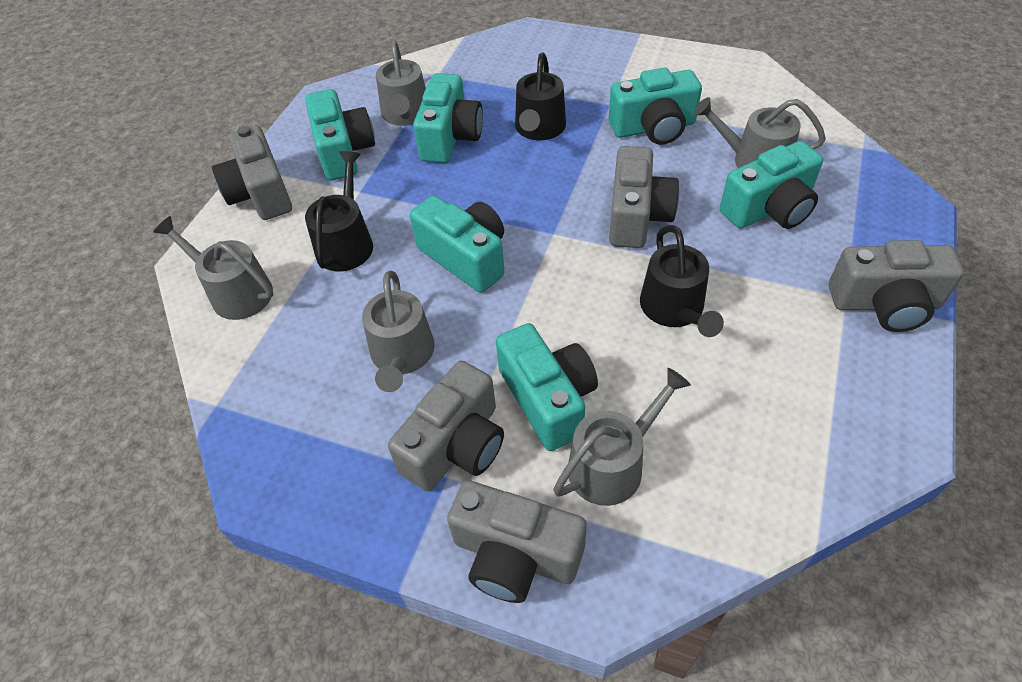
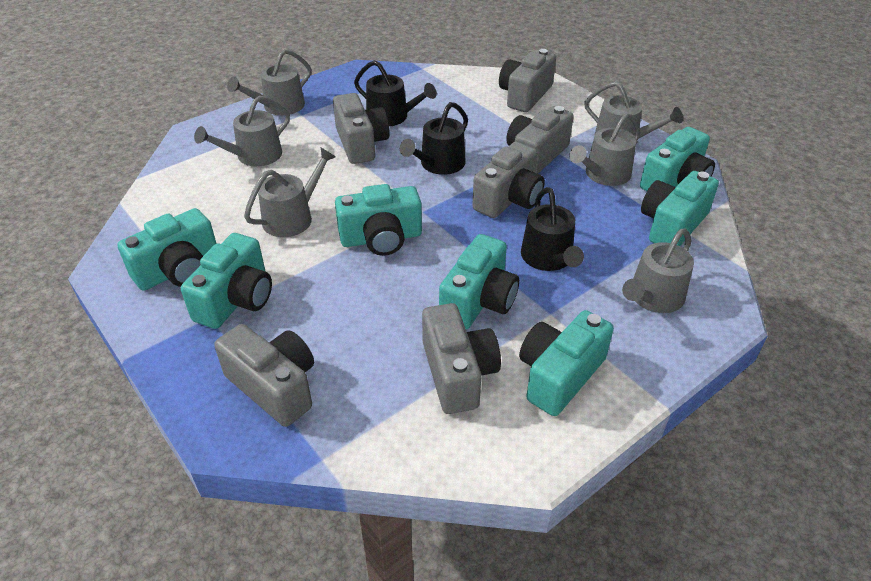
grey camera: 5 -> 6
grey watering can: 5 -> 6
turquoise camera: 6 -> 7

